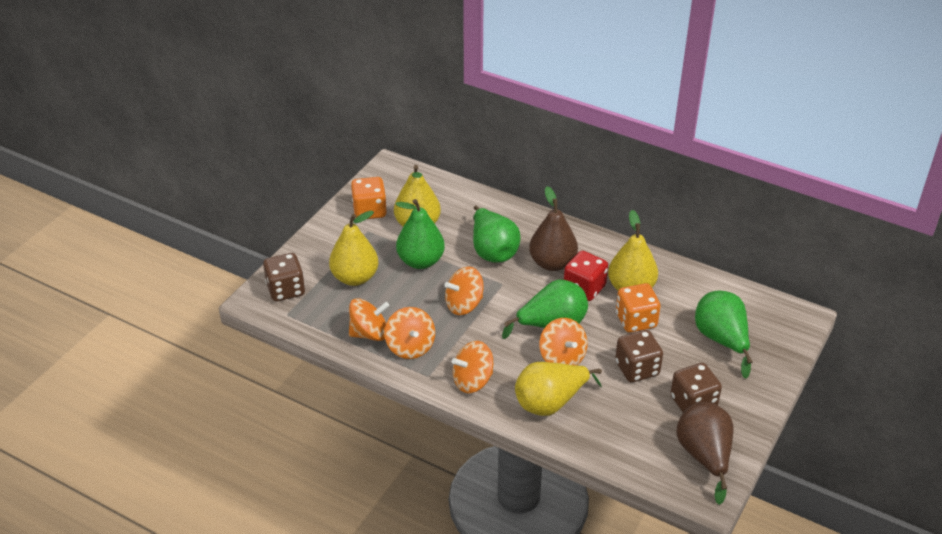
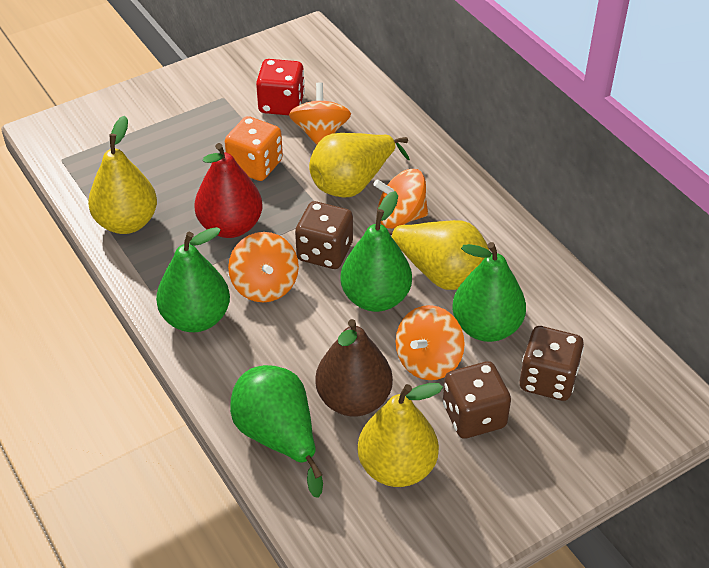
brown pear: 2 -> 1
orange dice: 2 -> 1
orange spinning top: 5 -> 4
red pear: 0 -> 1

